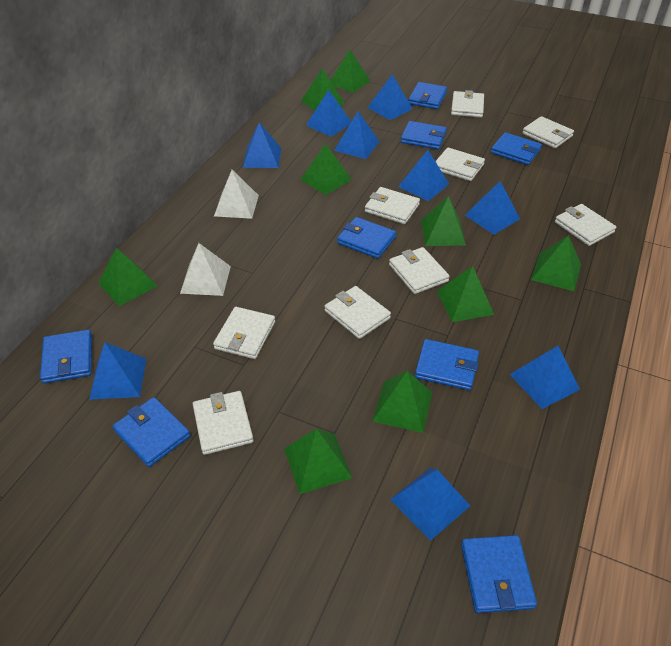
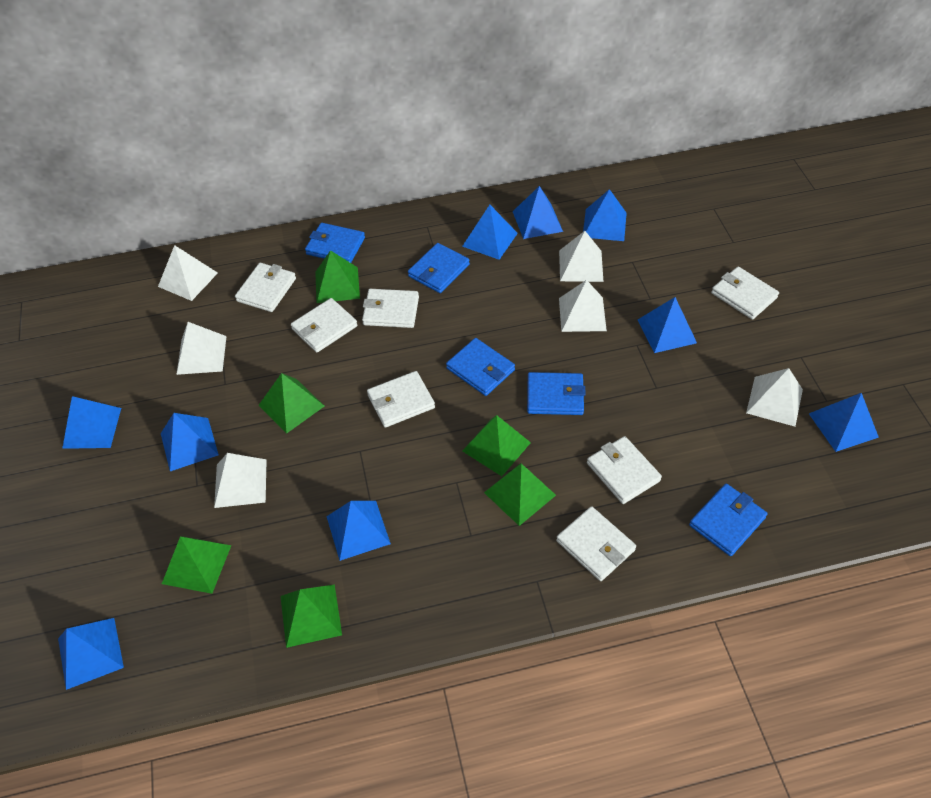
blue wallet: 8 -> 5
green pyramid: 9 -> 6
white pyramid: 2 -> 6
white wallet: 9 -> 7

